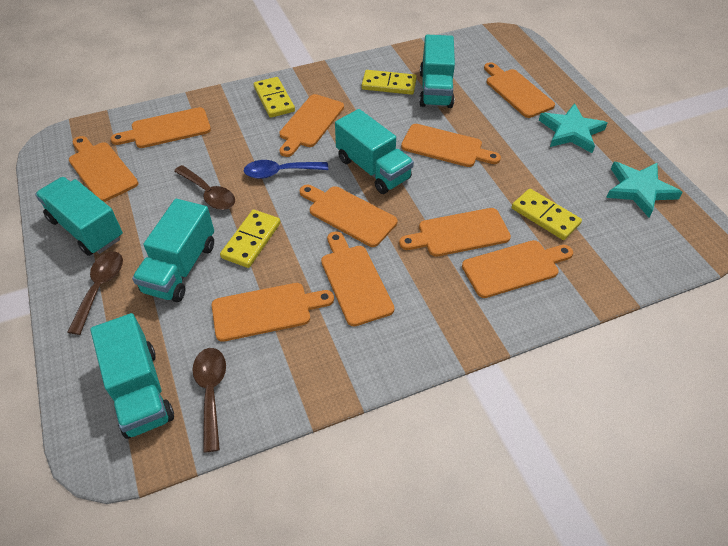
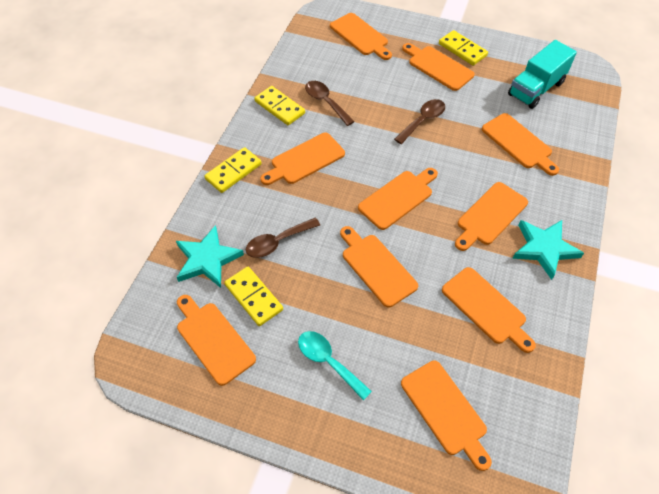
blue spoon: 1 -> 0
turquoise spoon: 0 -> 1
turquoise truck: 5 -> 1

